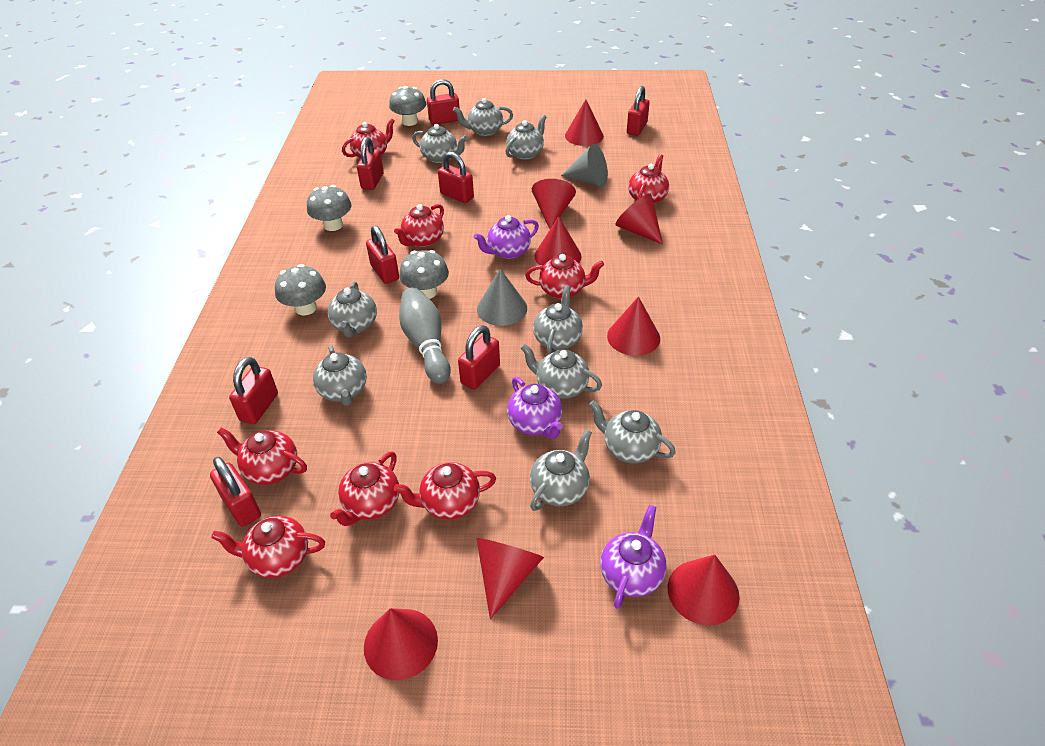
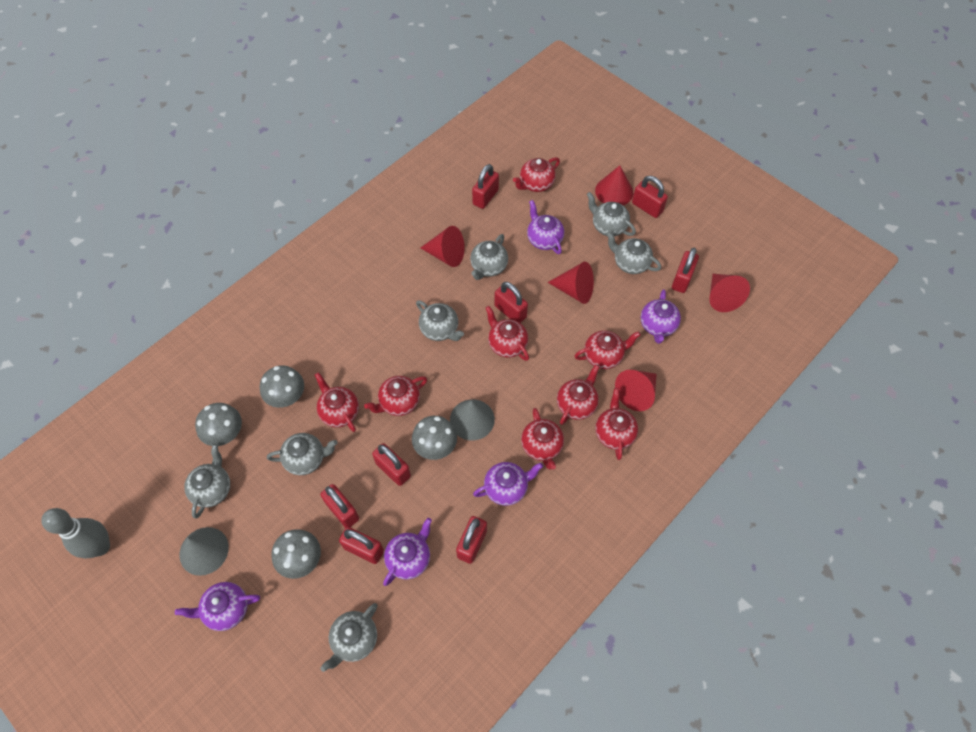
grey teapot: 9 -> 7
purple teapot: 3 -> 5
red cone: 8 -> 5

